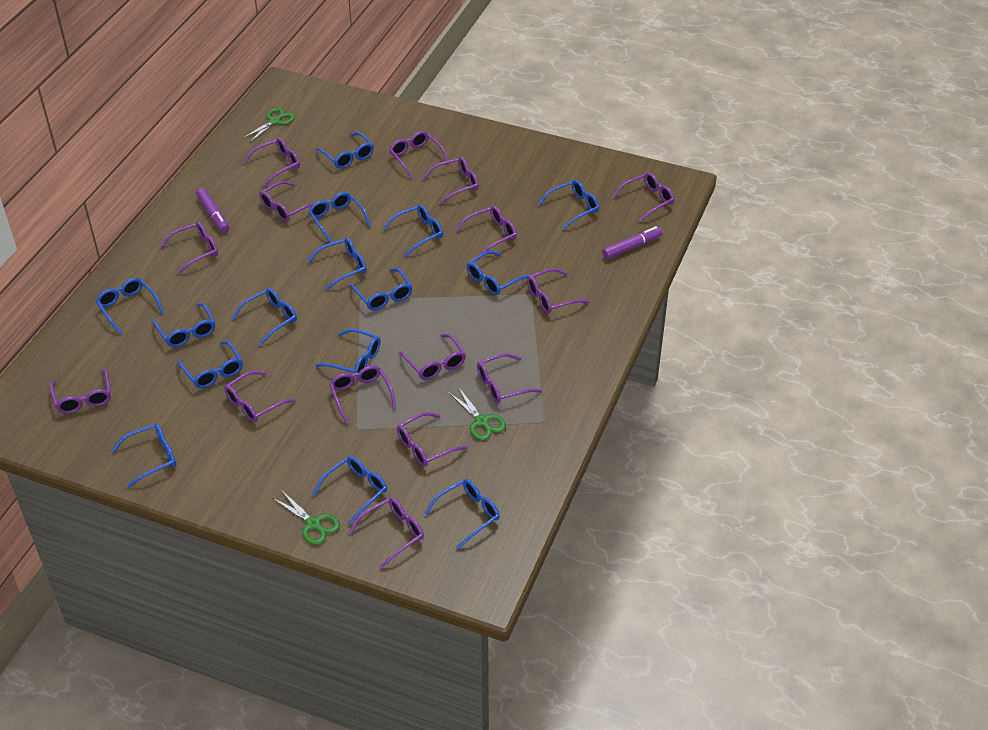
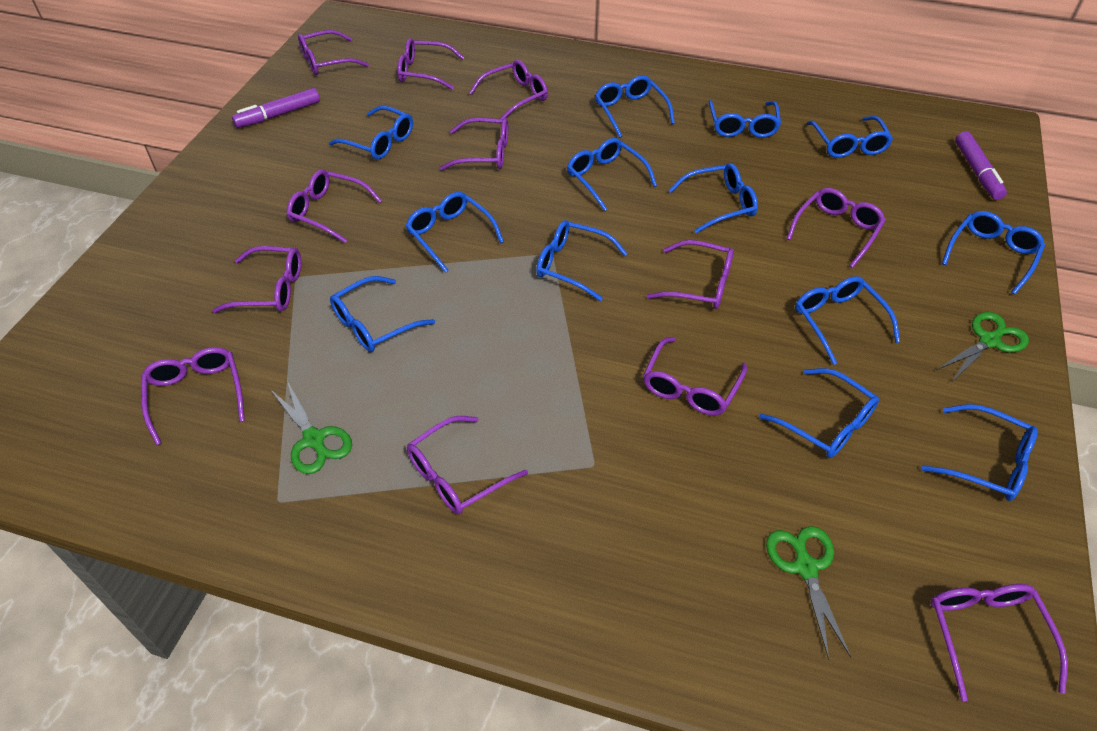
blue glasses: 15 -> 13
purple glasses: 15 -> 12

